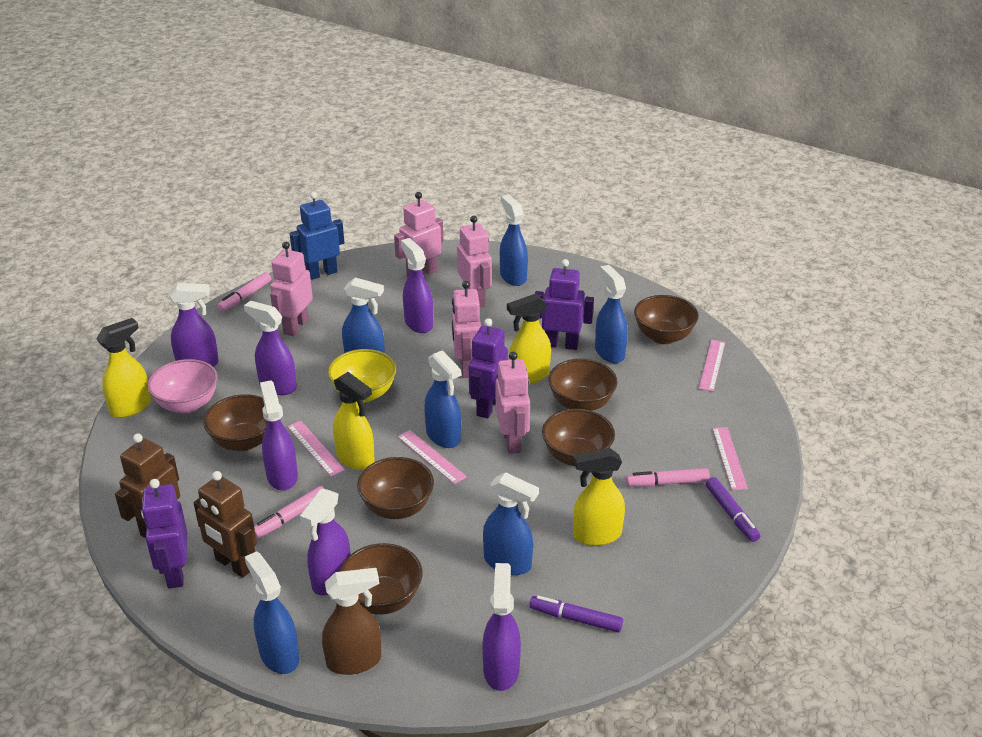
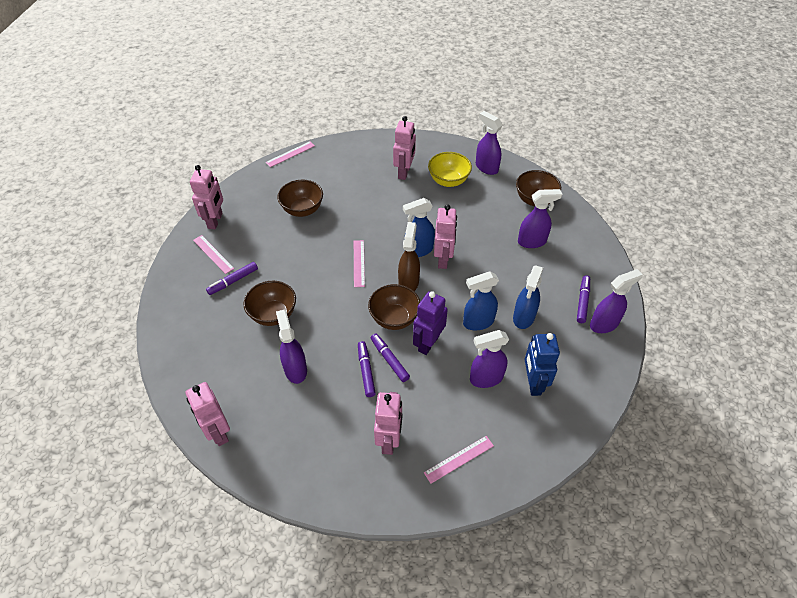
blue spray bottle: 6 -> 3
brown bowl: 6 -> 4
brown robot: 2 -> 0
pink bowl: 1 -> 0
pink marker: 3 -> 0
purple marker: 2 -> 4
purple robot: 3 -> 1
purple spray bottle: 6 -> 5
yellow spray bottle: 4 -> 0

